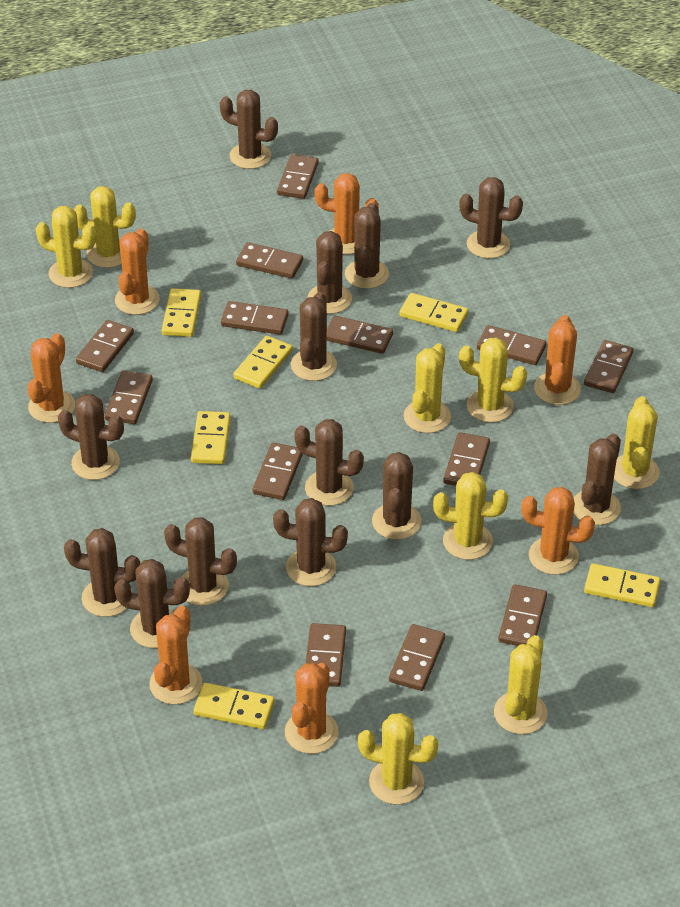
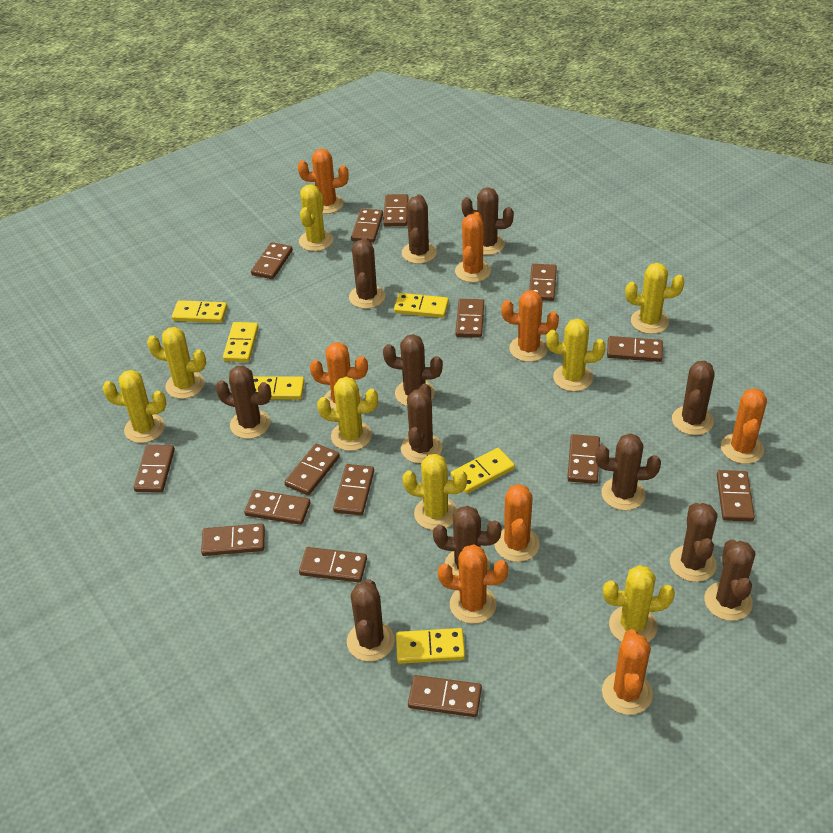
brown cactus: 13 -> 12
brown domino: 13 -> 15
orange cactus: 7 -> 8

